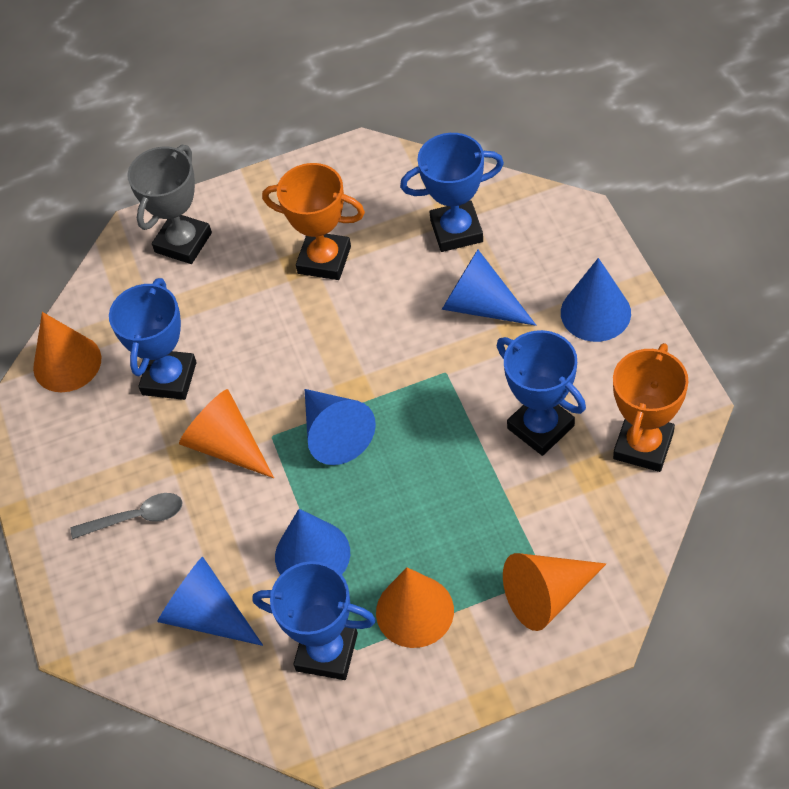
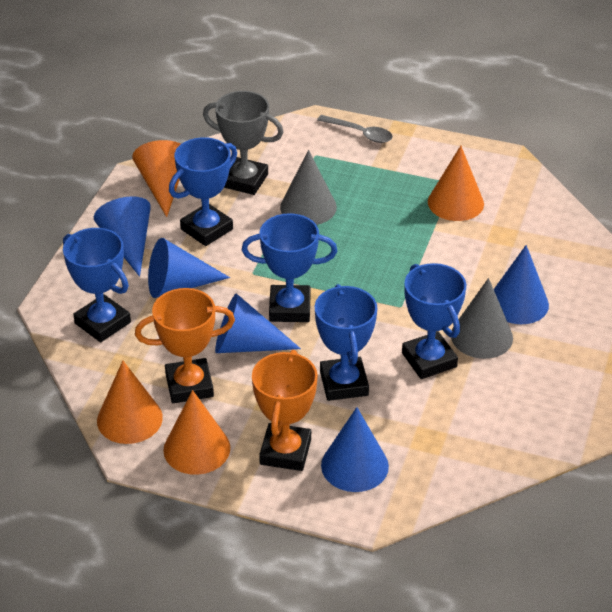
blue trophy: 4 -> 5
grey cone: 0 -> 2

